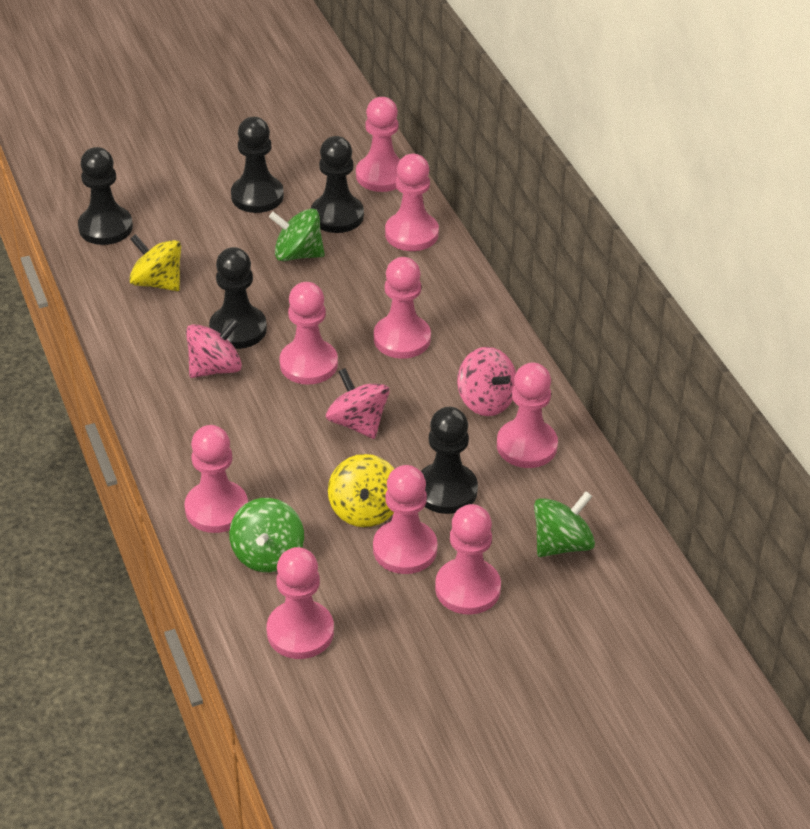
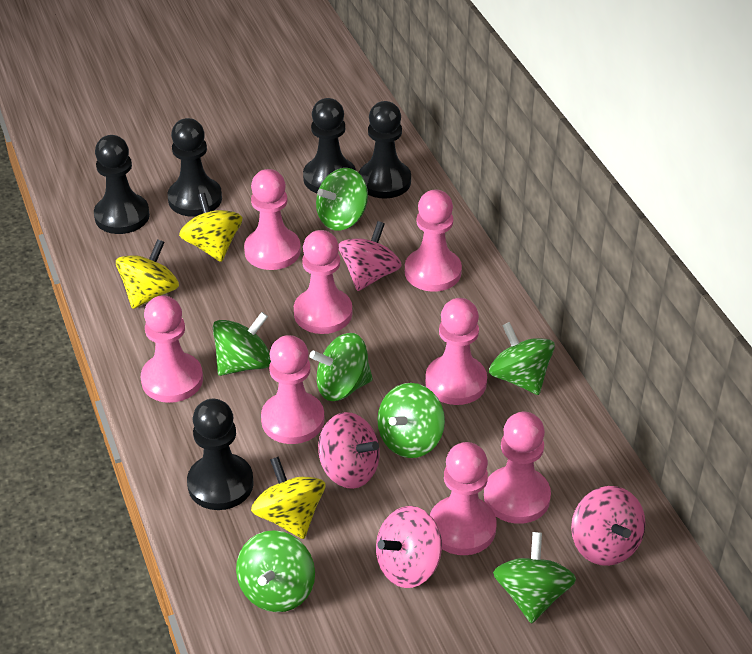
green spinning top: 3 -> 7
pink pawn: 9 -> 8
pink spinning top: 3 -> 4
yellow spinning top: 2 -> 3

